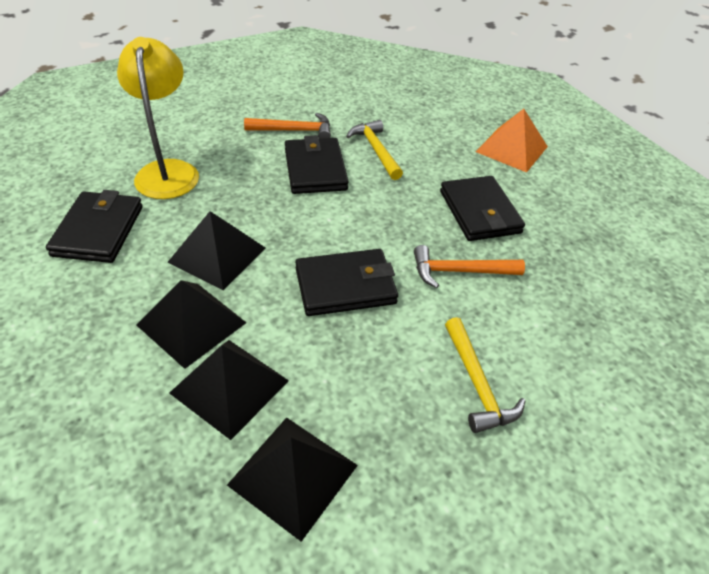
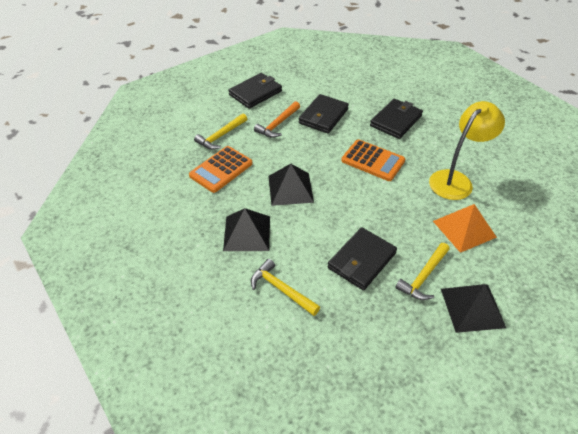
black pyramid: 4 -> 3
orange calculator: 0 -> 2
orange hammer: 2 -> 1
yellow hammer: 2 -> 3

